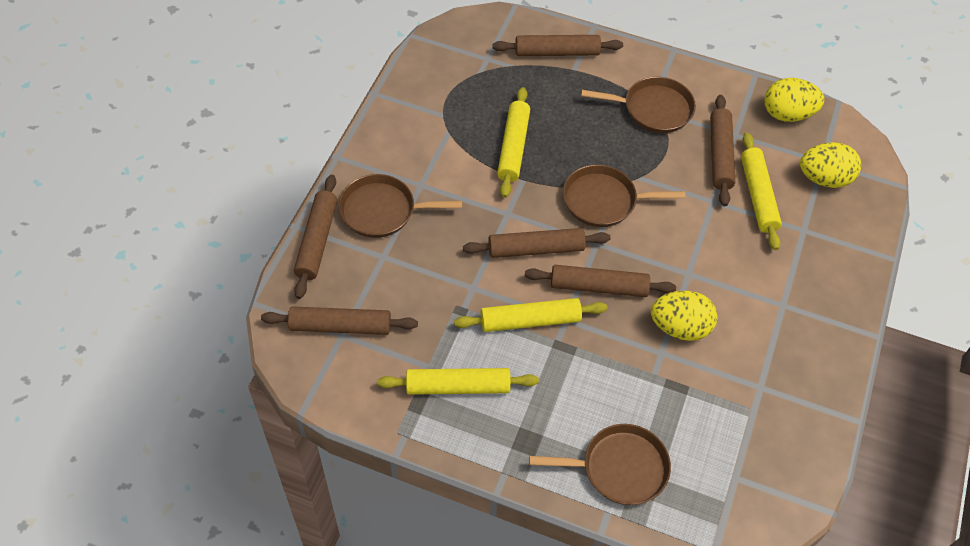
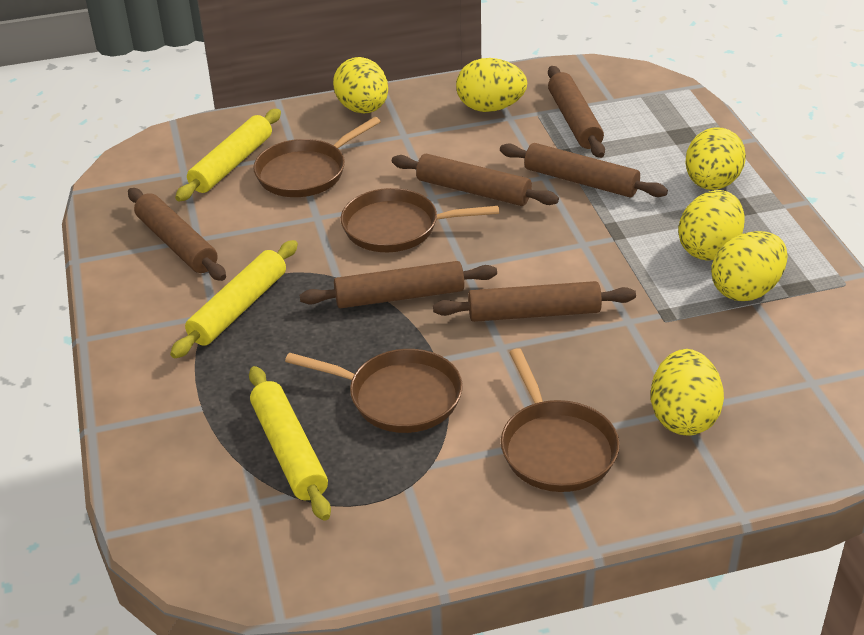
yellow egg: 3 -> 6
yellow rolling pin: 4 -> 3

